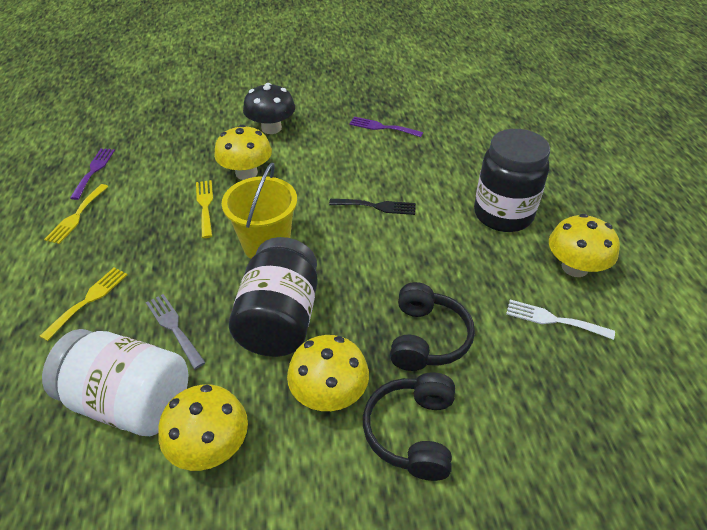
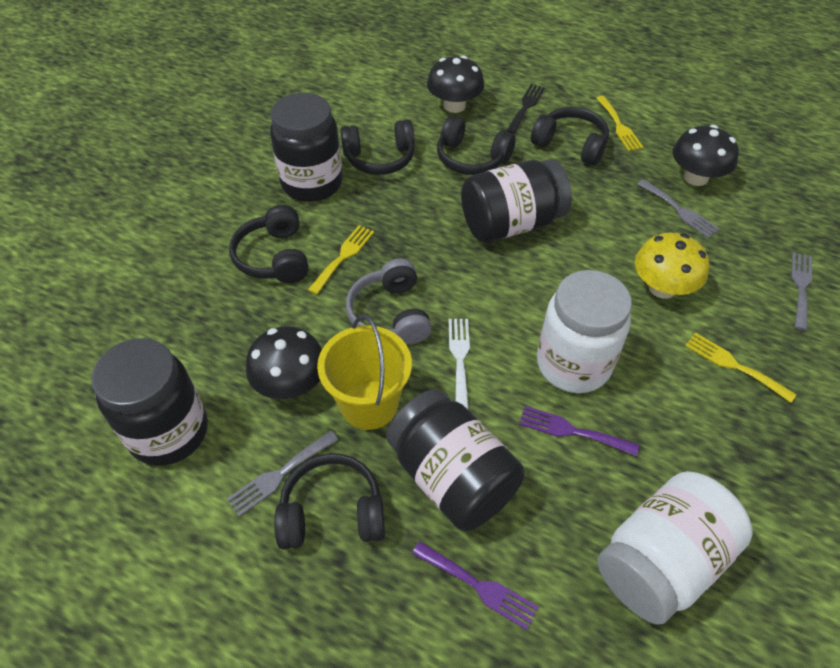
black headphones: 2 -> 5
black jar: 2 -> 4
black mushroom: 1 -> 3
grey fork: 1 -> 3
grey headphones: 0 -> 1
white jar: 1 -> 2
yellow mushroom: 4 -> 1

